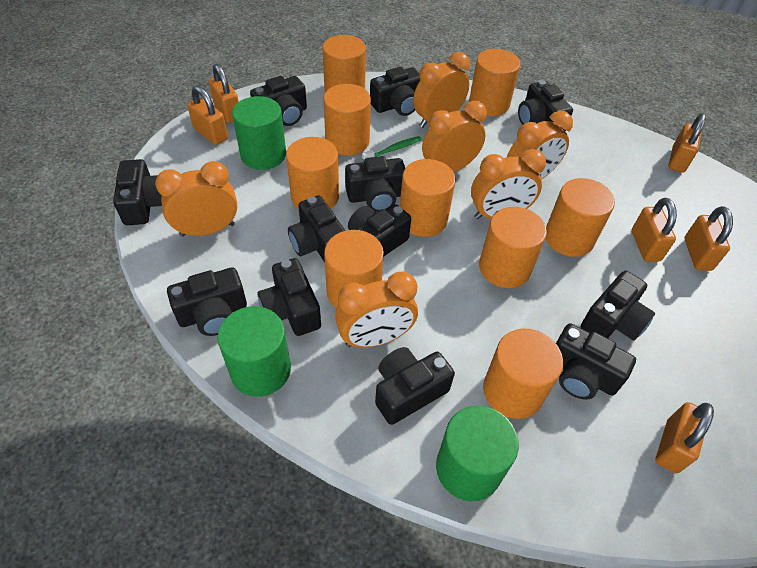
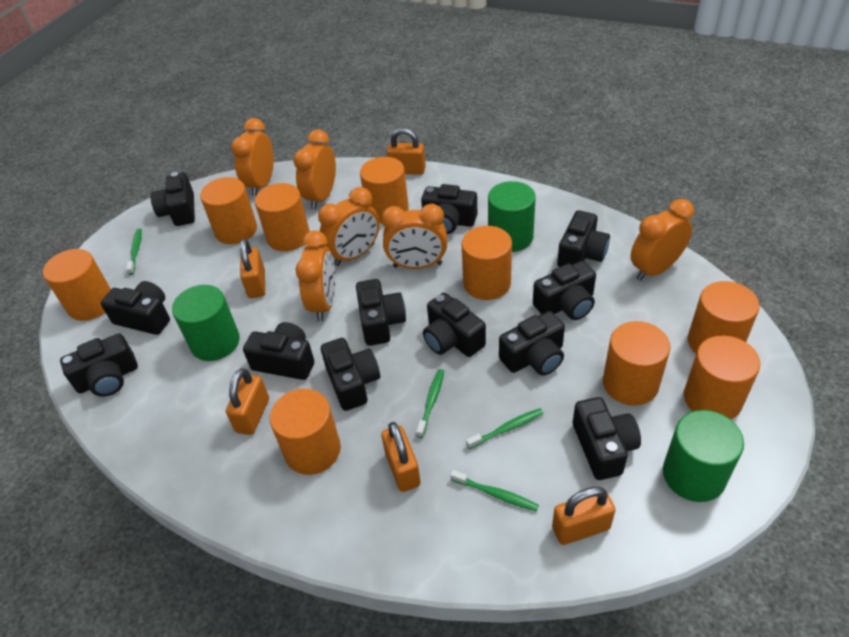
green toothbrush: 1 -> 4
orange padlock: 6 -> 5

